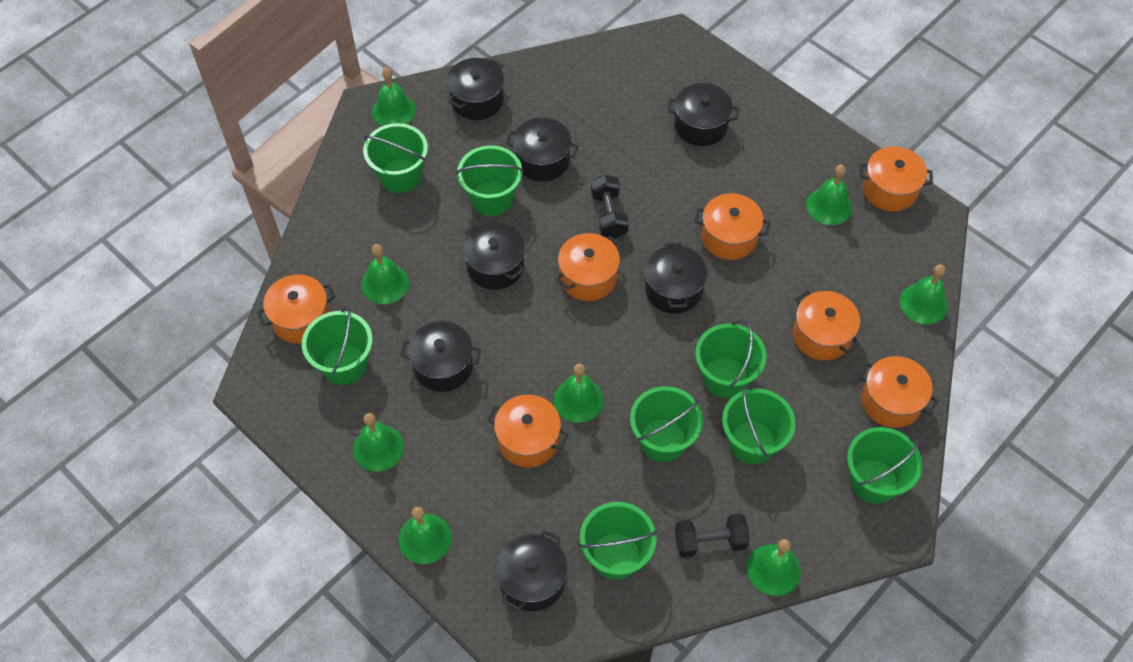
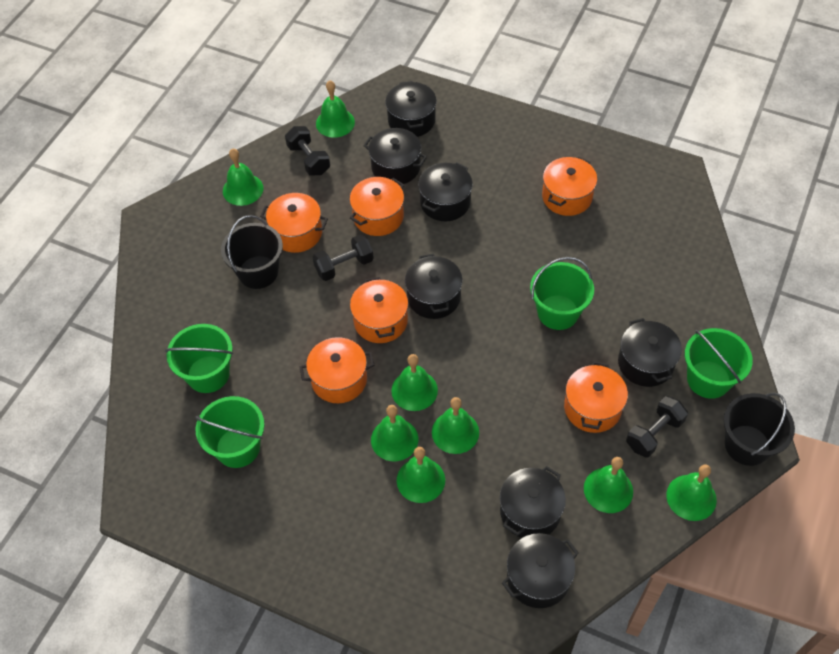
black bucket: 0 -> 2
black dumbbell: 2 -> 3
green bucket: 8 -> 4
orange pot: 7 -> 6

